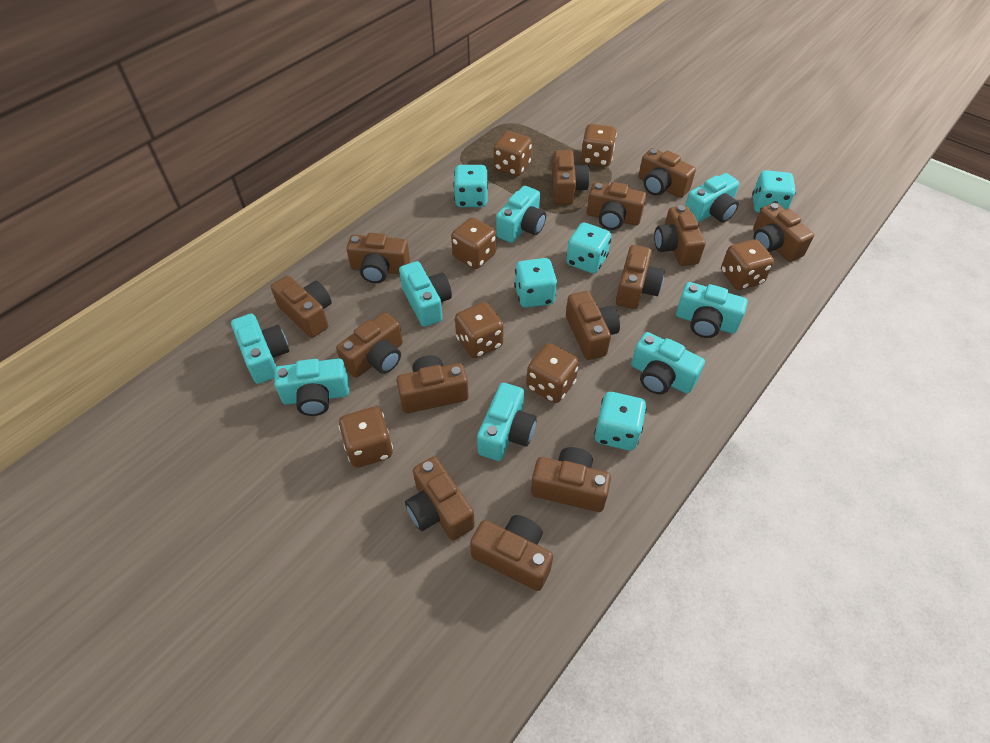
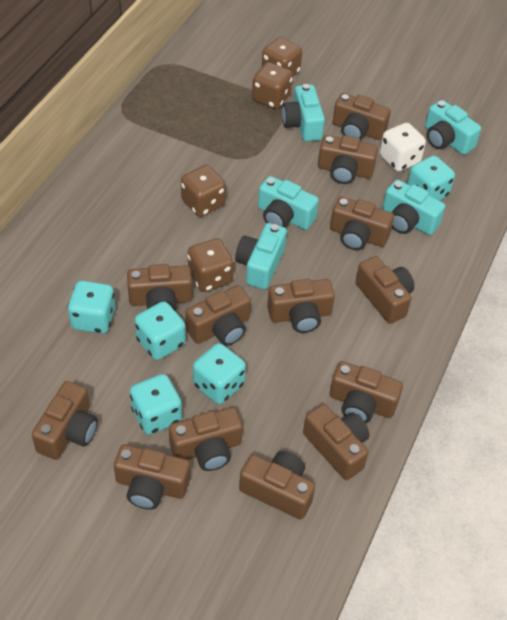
brown camera: 14 -> 13
brown dice: 7 -> 4
turquoise camera: 8 -> 5
white dice: 0 -> 1

